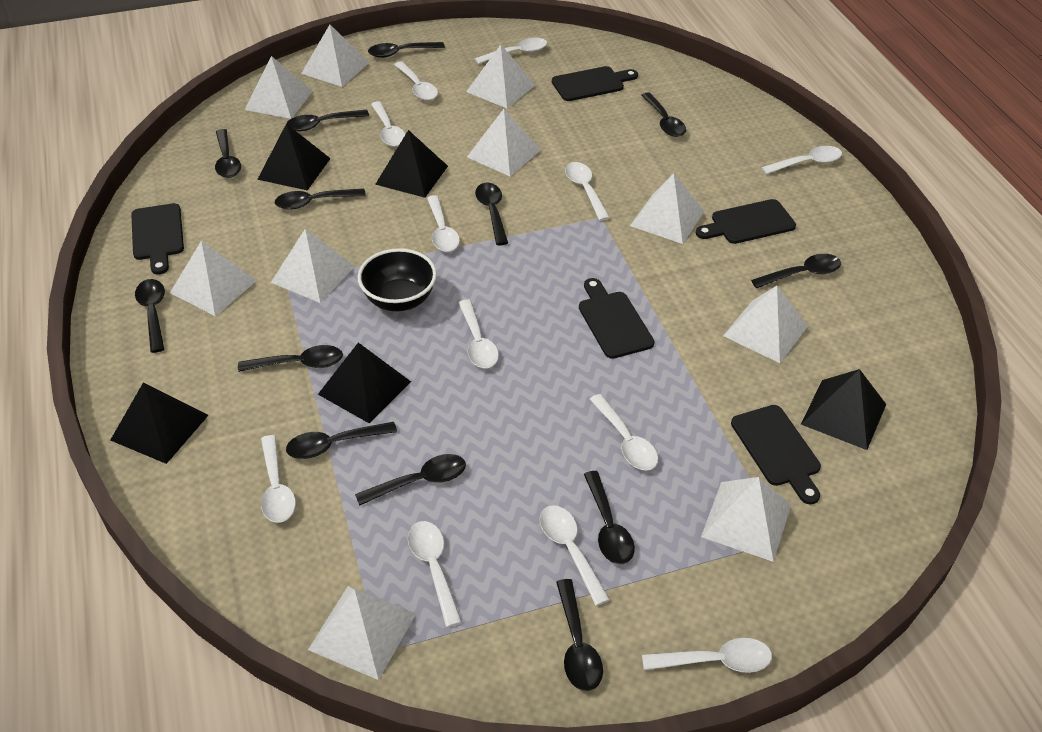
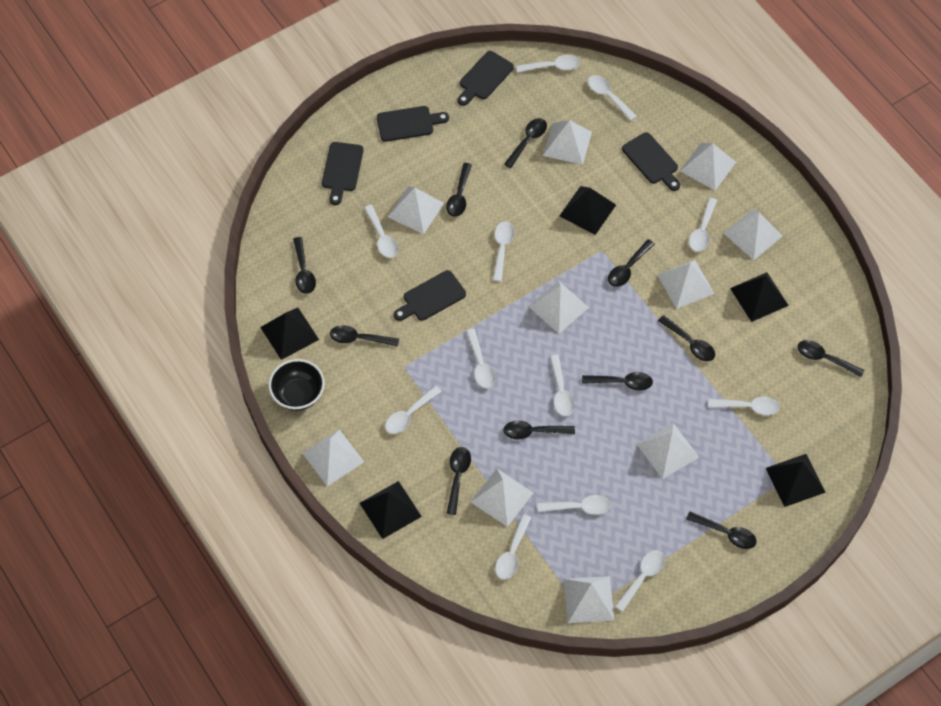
black spoon: 13 -> 11

